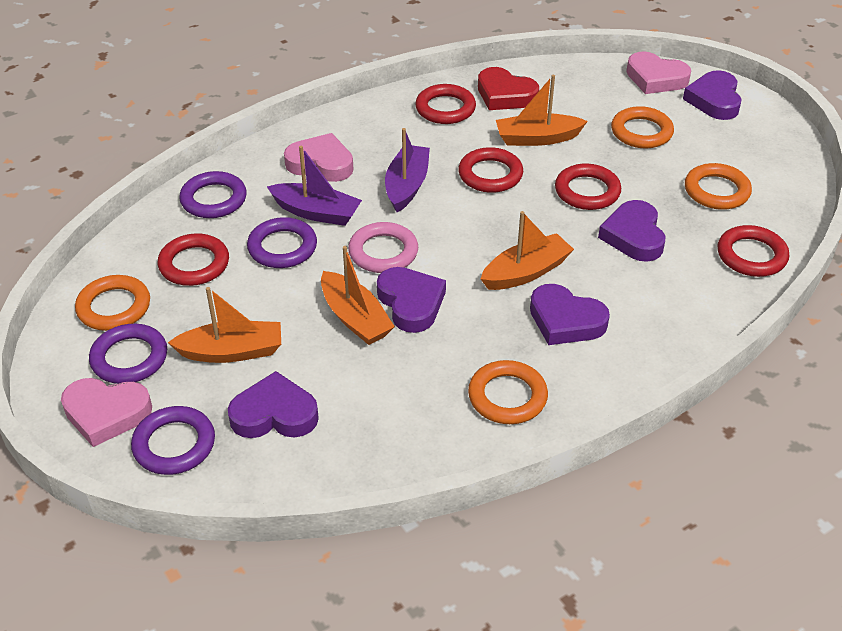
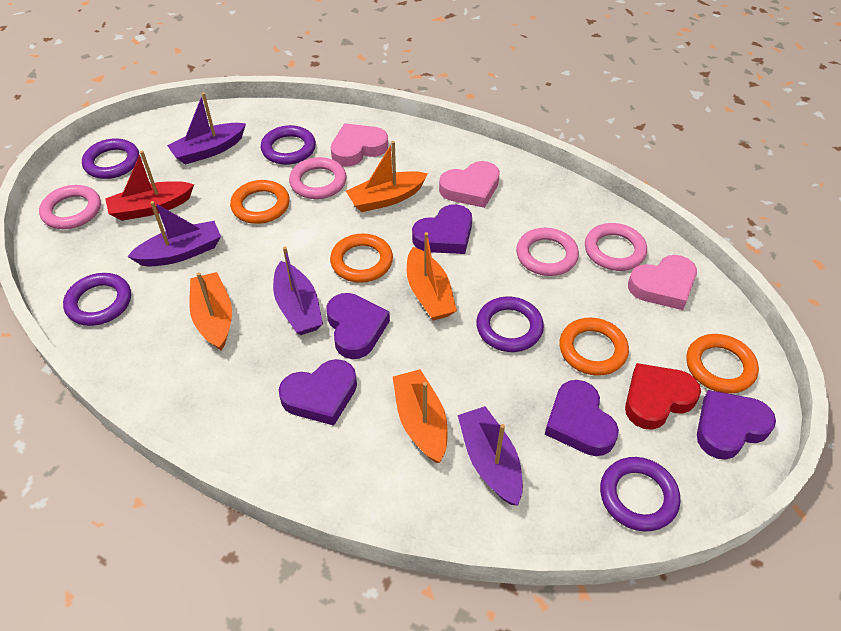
pink ring: 1 -> 4
purple boat: 2 -> 4
purple ring: 4 -> 5
red boat: 0 -> 1
red ring: 5 -> 0

